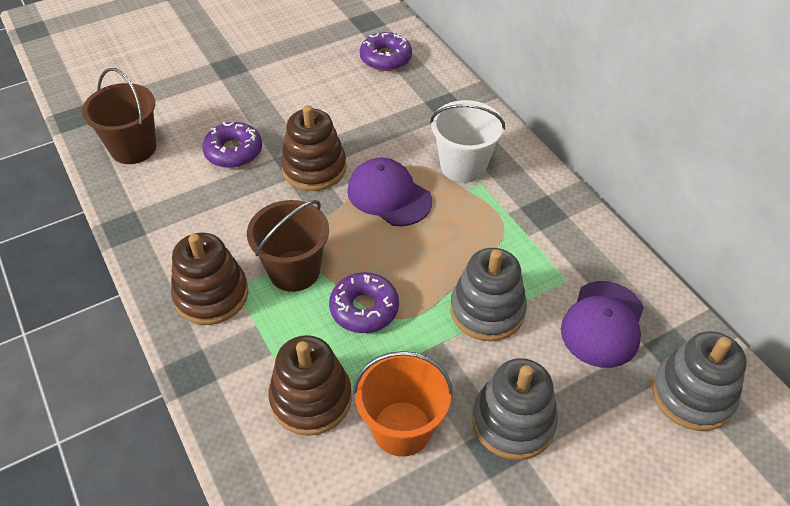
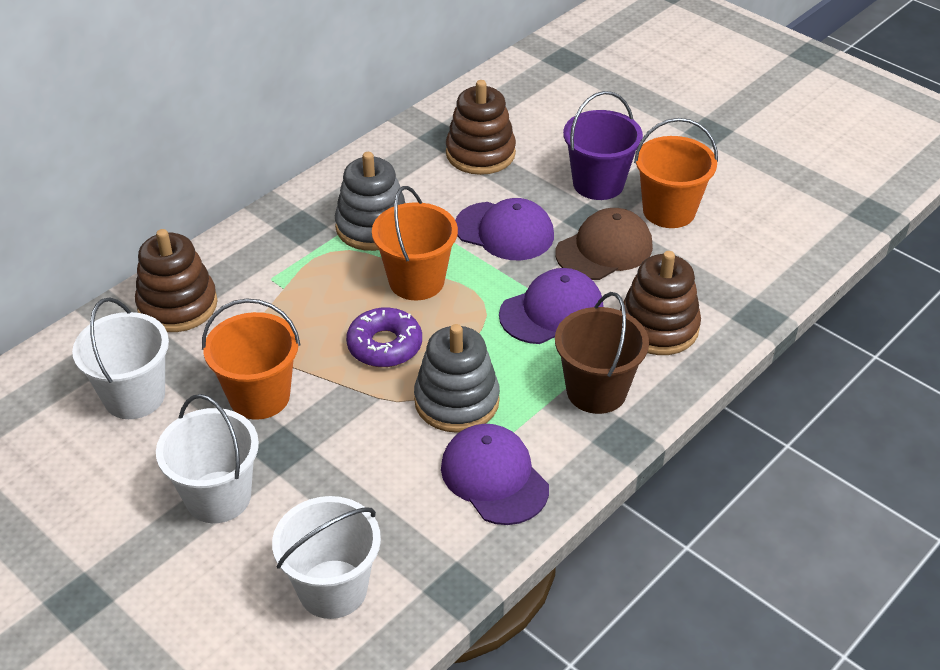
brown bucket: 2 -> 1
brown cap: 0 -> 1
grey stacking toy: 3 -> 2
orange bucket: 1 -> 3
purple bucket: 0 -> 1
purple cap: 2 -> 3
purple donut: 3 -> 1
white bucket: 1 -> 3

